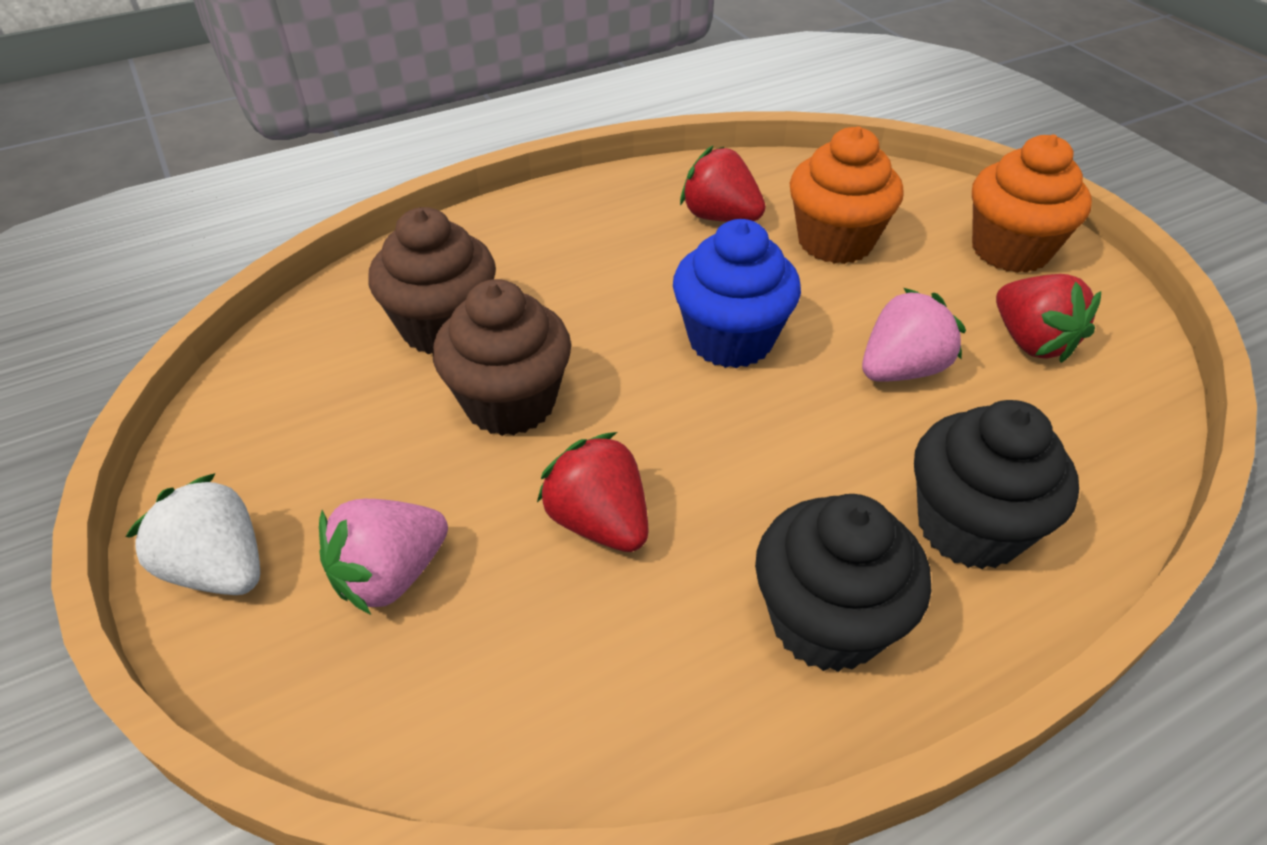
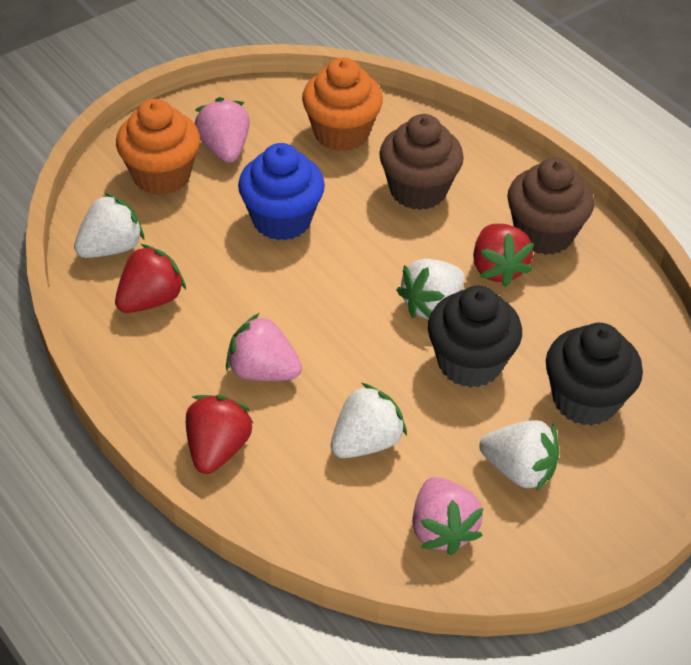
pink strawberry: 2 -> 3
white strawberry: 1 -> 4

